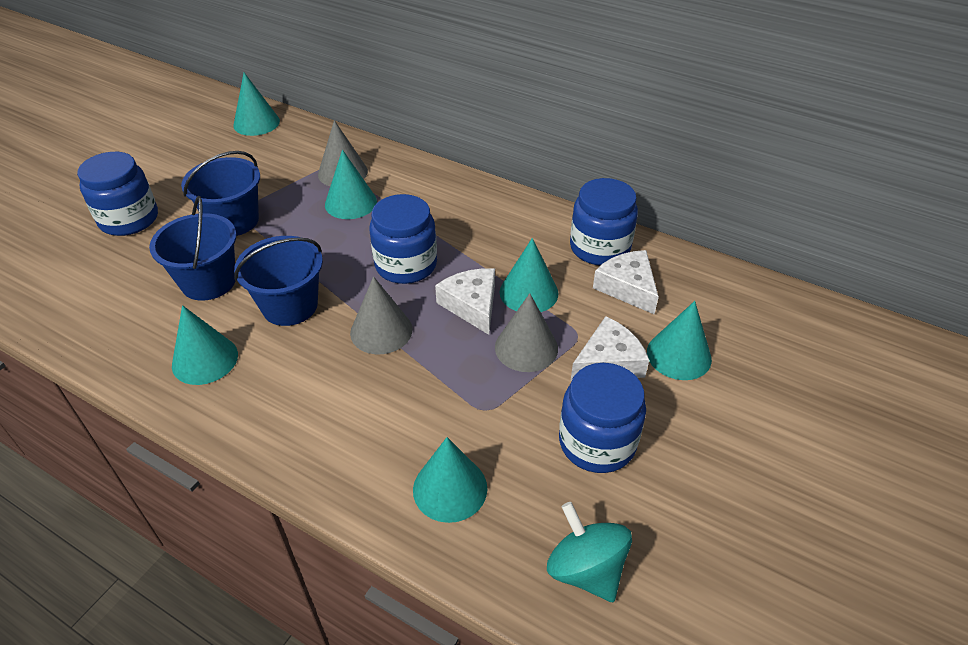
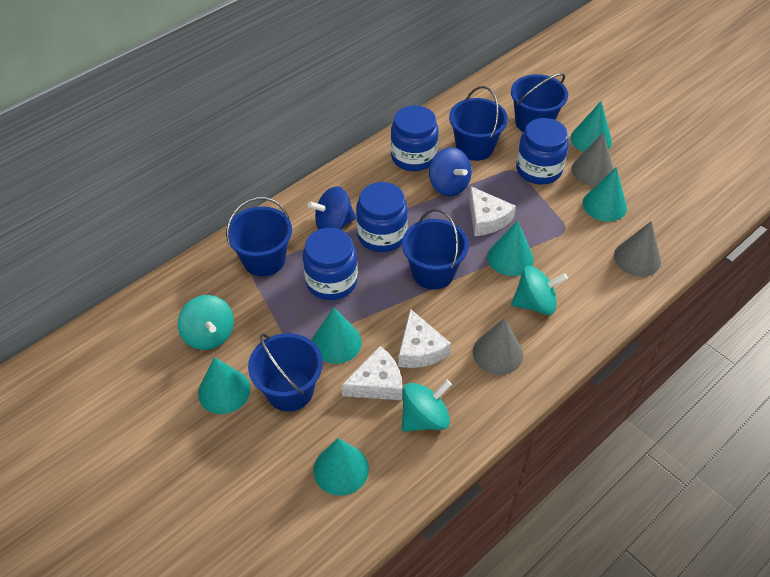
blue bucket: 3 -> 5
blue spinning top: 0 -> 2
turquoise spinning top: 1 -> 3

